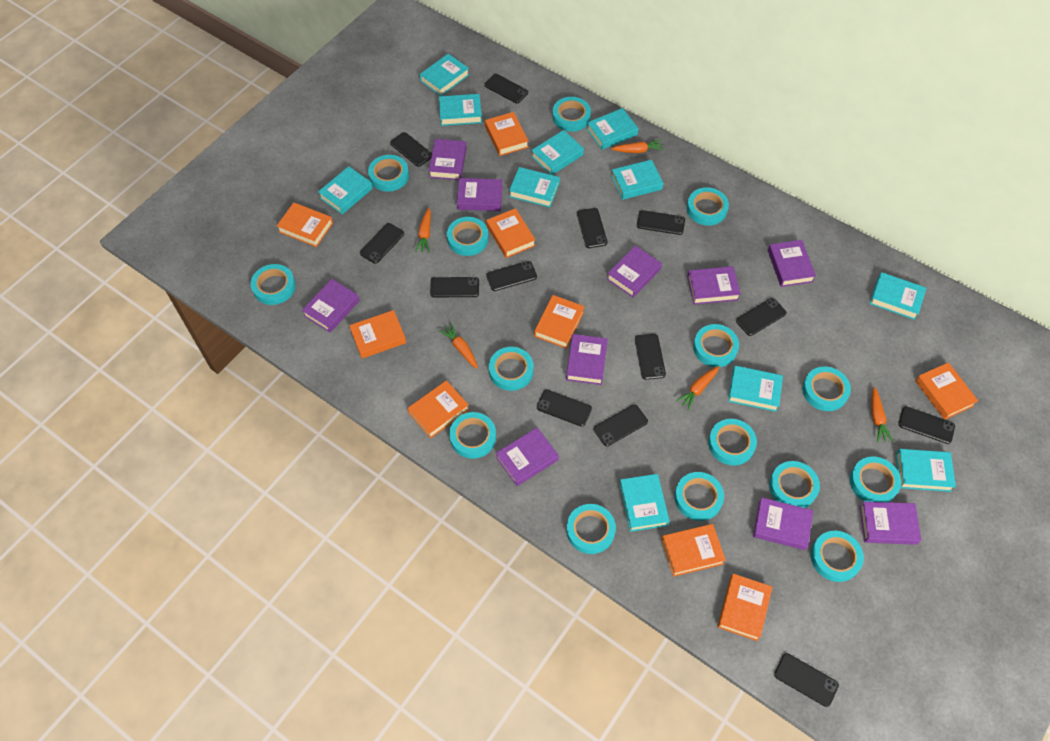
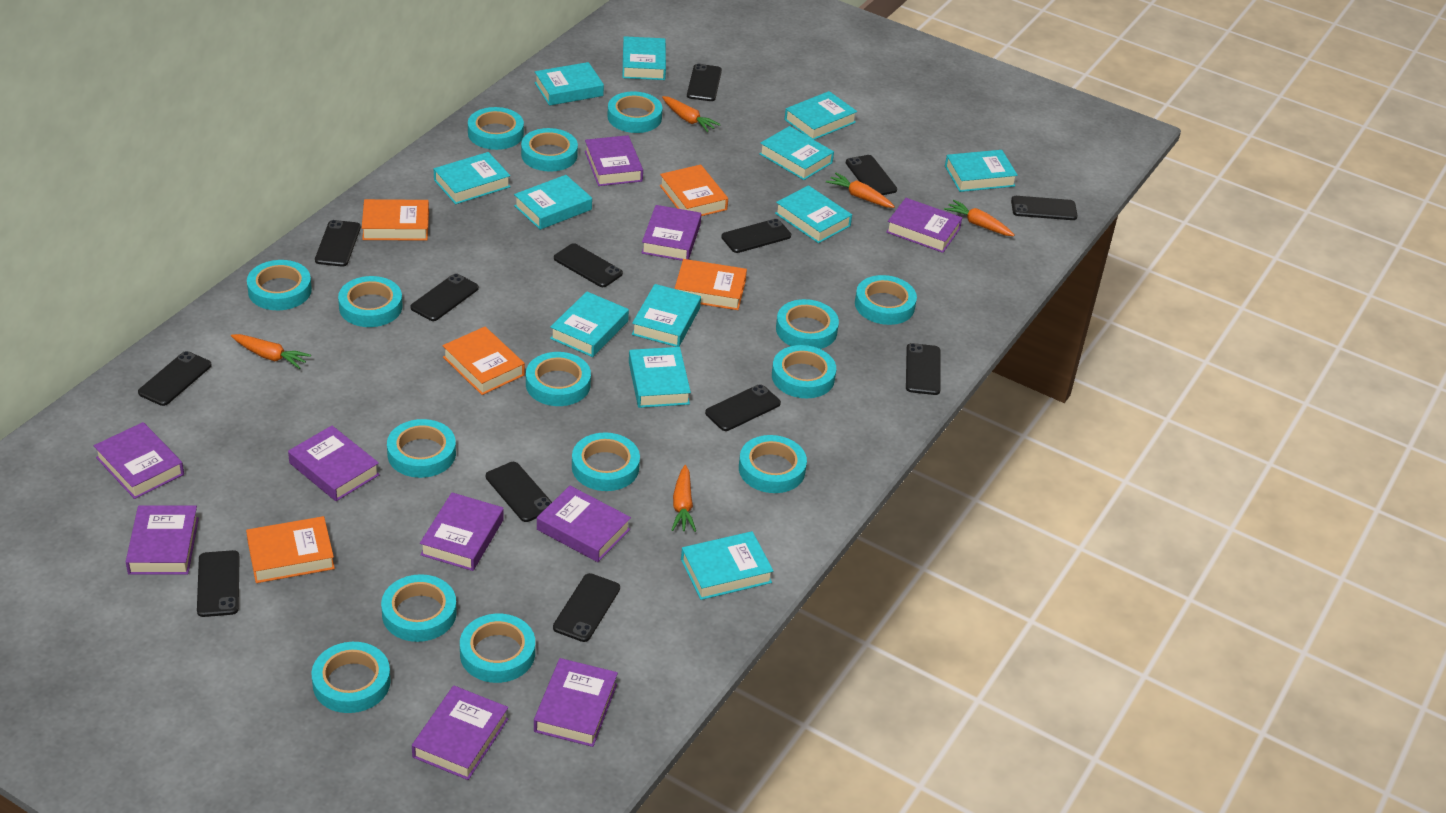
orange book: 9 -> 5
turquoise book: 11 -> 12

